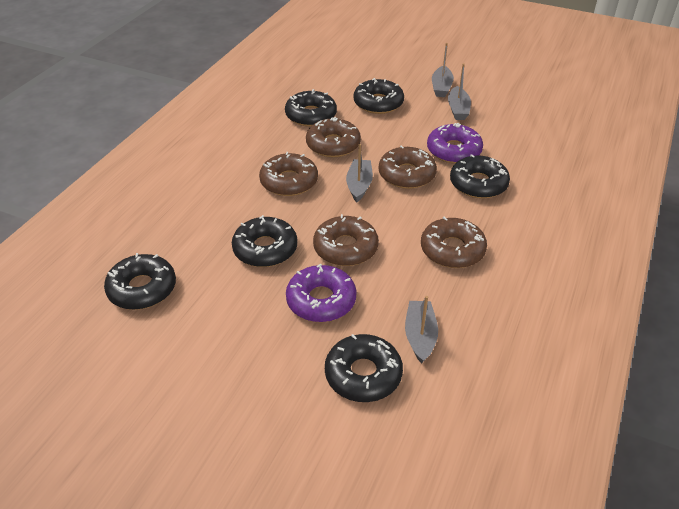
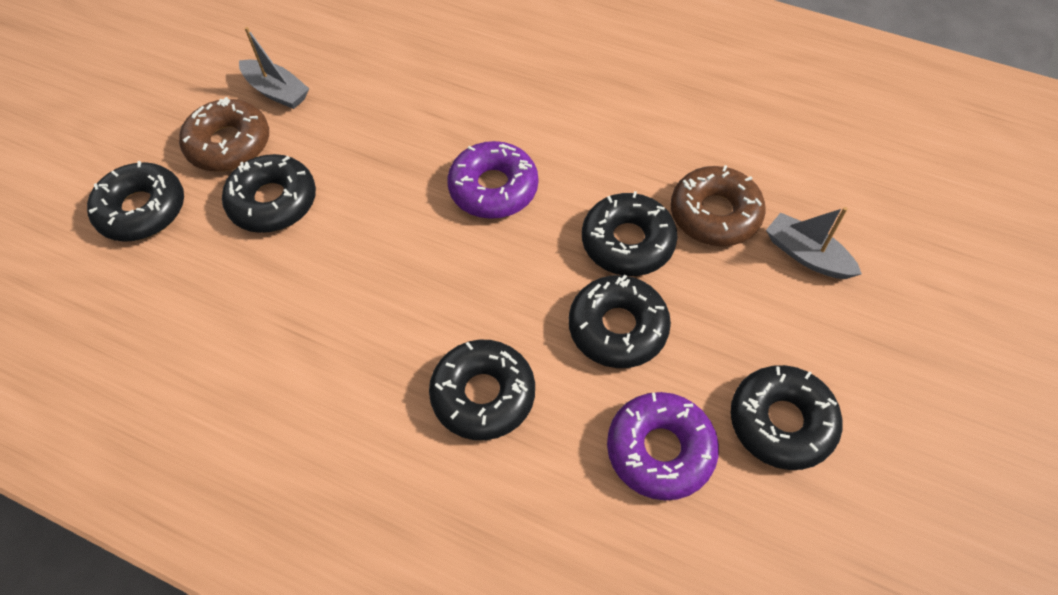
brown donut: 5 -> 2
grey boat: 4 -> 2

